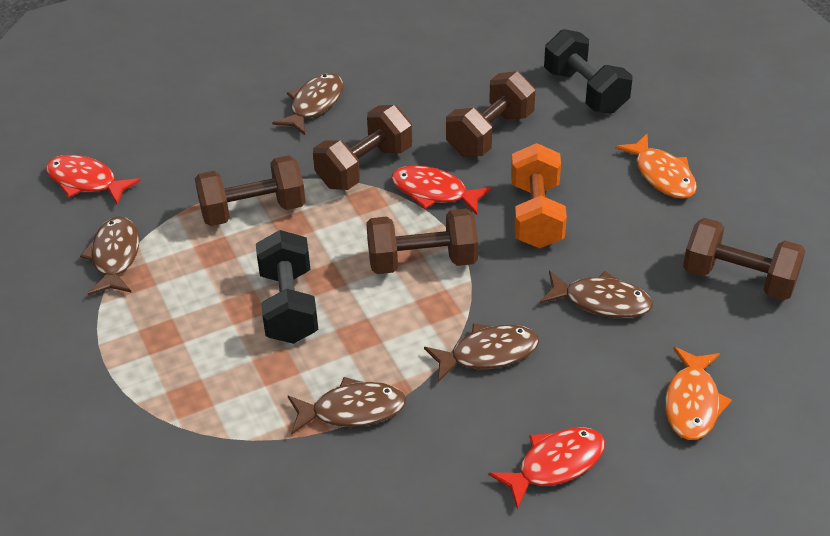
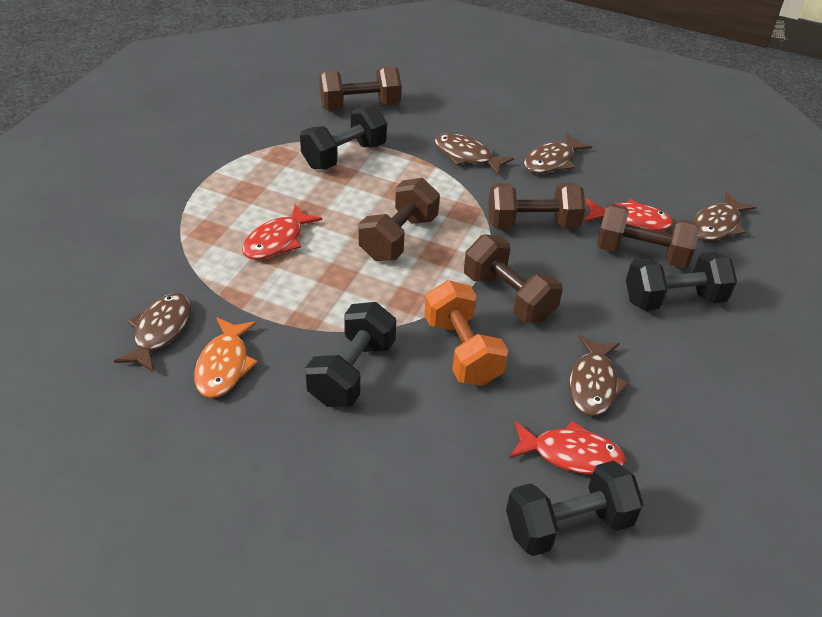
black dumbbell: 2 -> 4
orange fish: 2 -> 1

